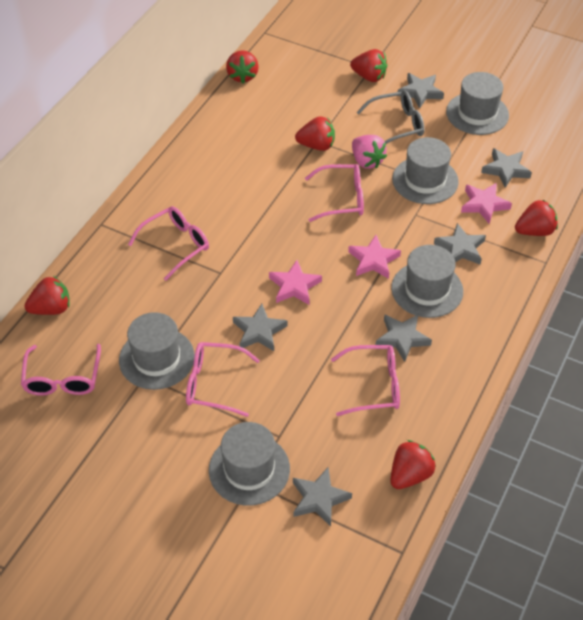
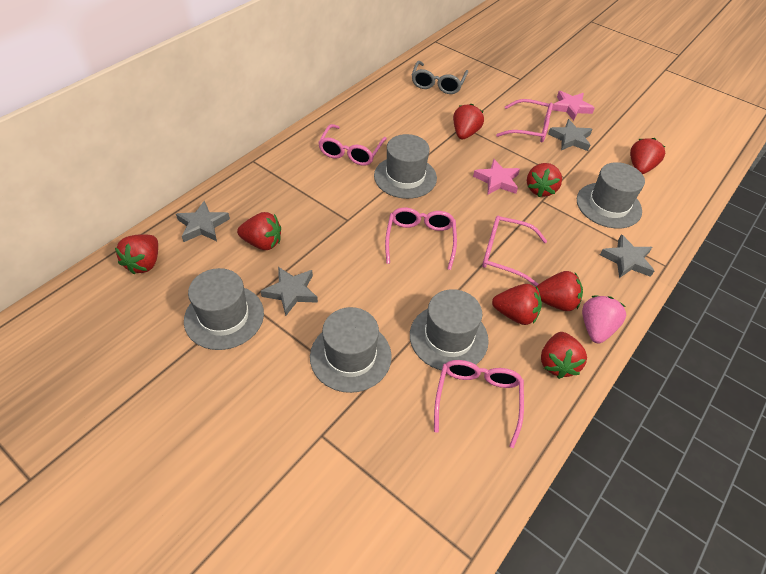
grey star: 6 -> 4
pink star: 3 -> 2
red strawberry: 6 -> 8

